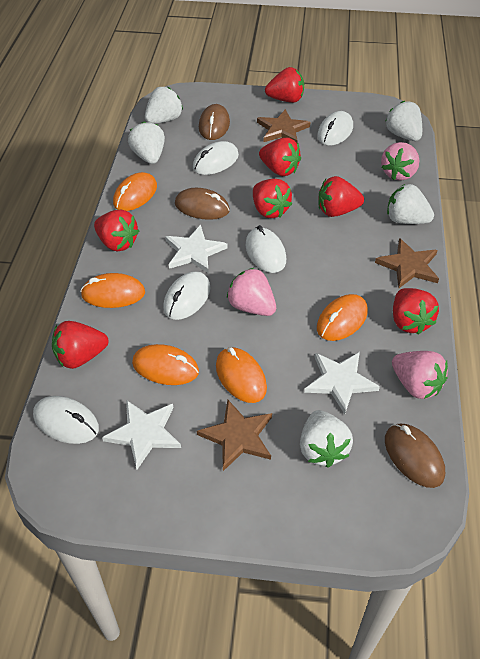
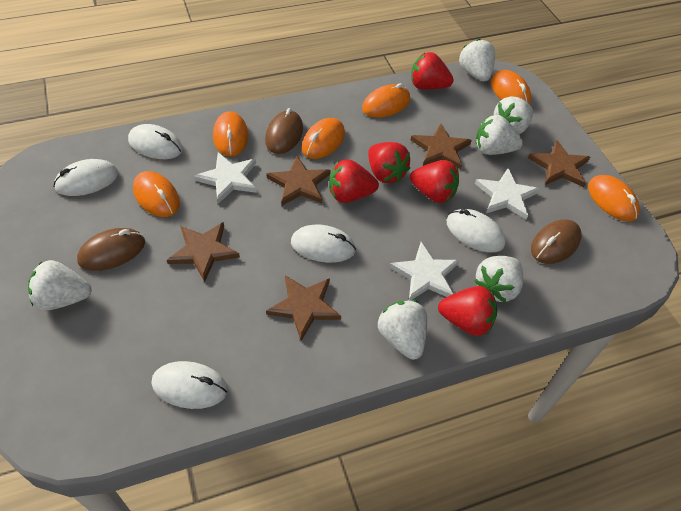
brown star: 3 -> 5
orange mouse: 5 -> 6
pink strawberry: 3 -> 0
red strawberry: 7 -> 5
white strawberry: 5 -> 6

